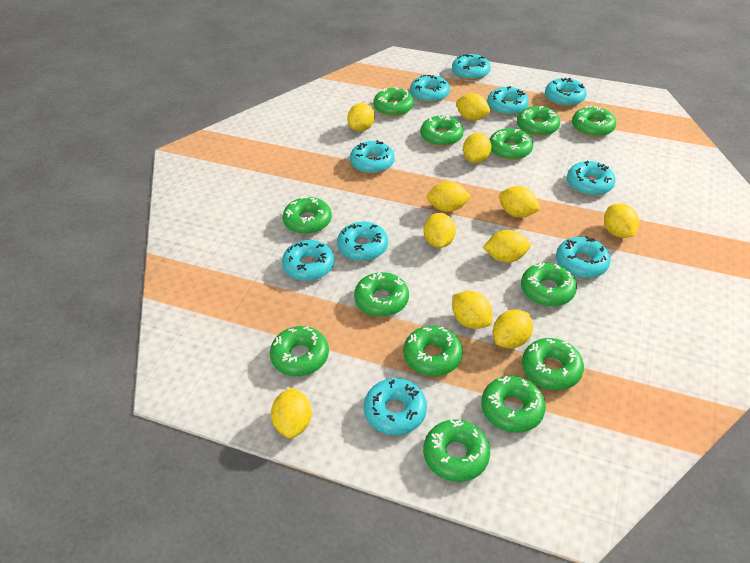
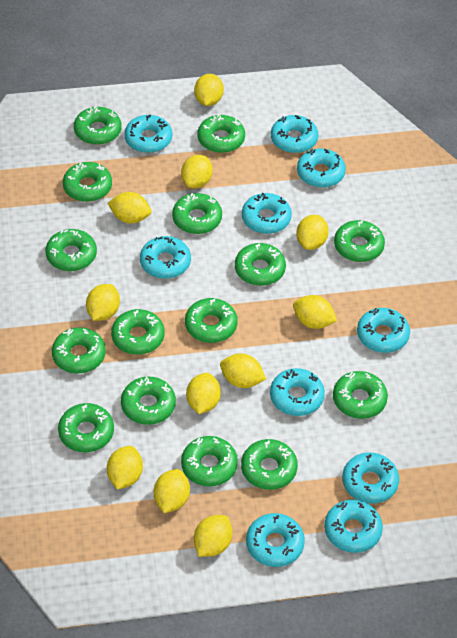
green donut: 13 -> 15

